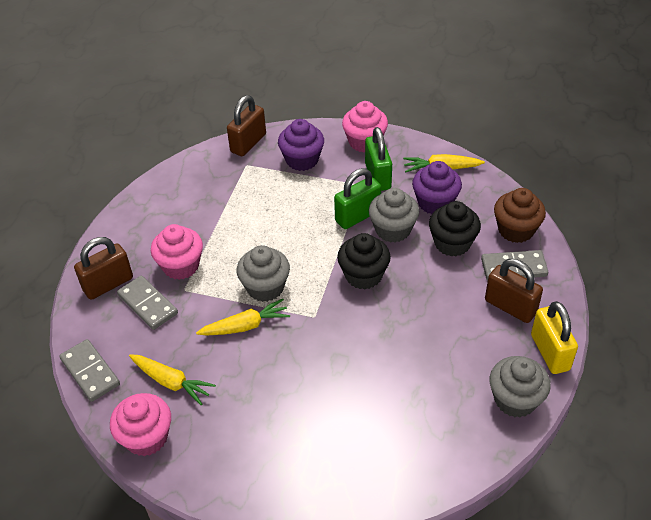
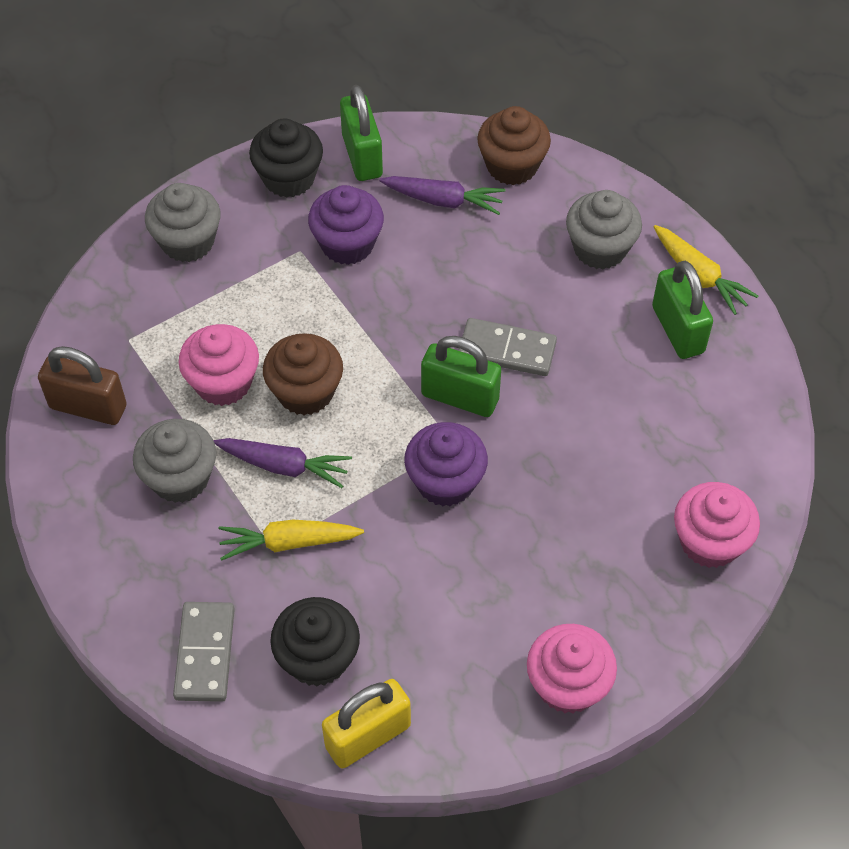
brown cupcake: 1 -> 2
brown padlock: 3 -> 1
green padlock: 2 -> 3
grey domino: 3 -> 2
purple carrot: 0 -> 2
yellow carrot: 3 -> 2

